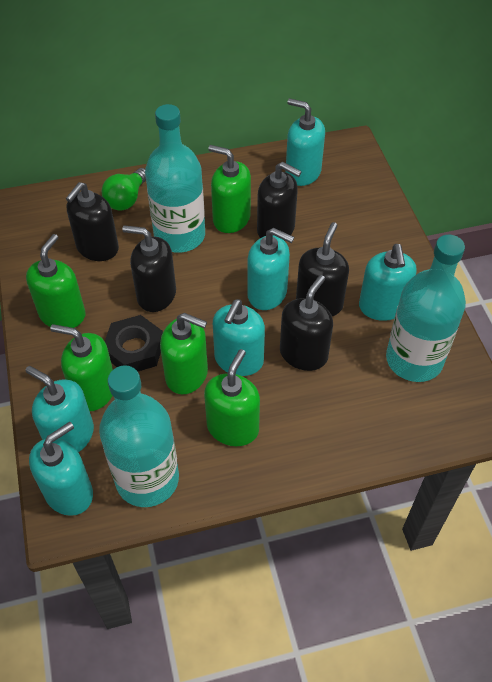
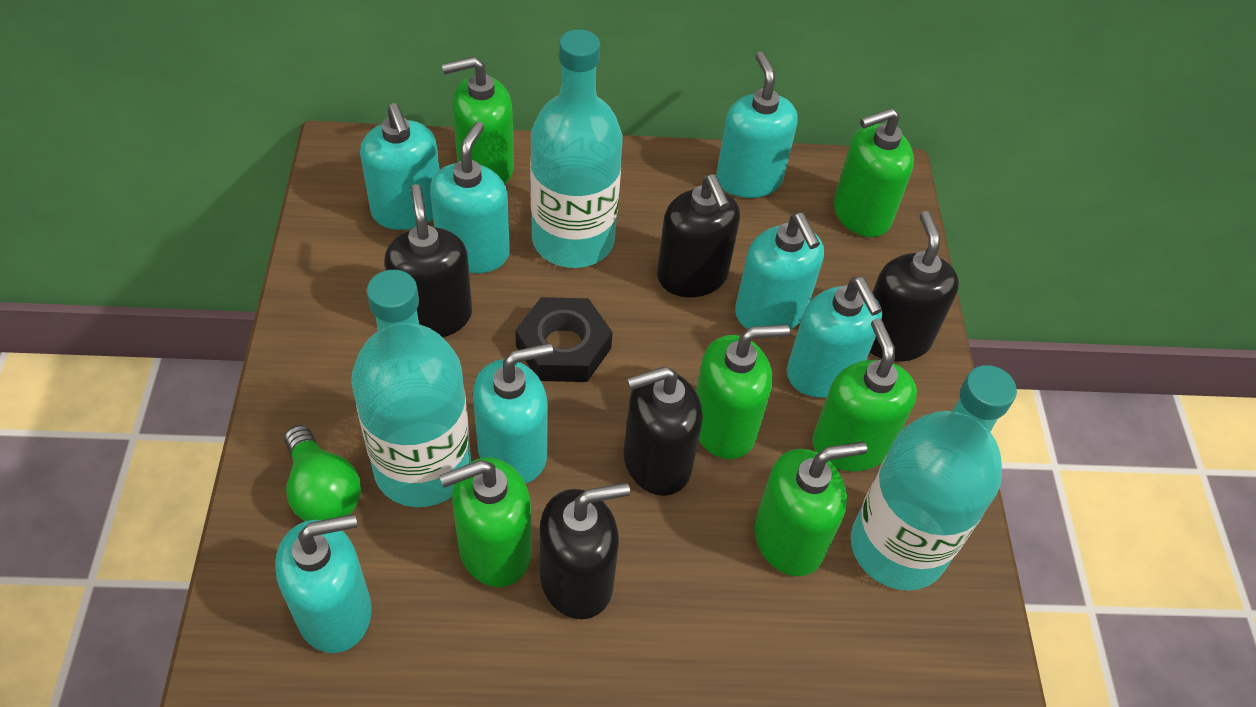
green soap dispenser: 5 -> 6
turquoise soap dispenser: 6 -> 7

